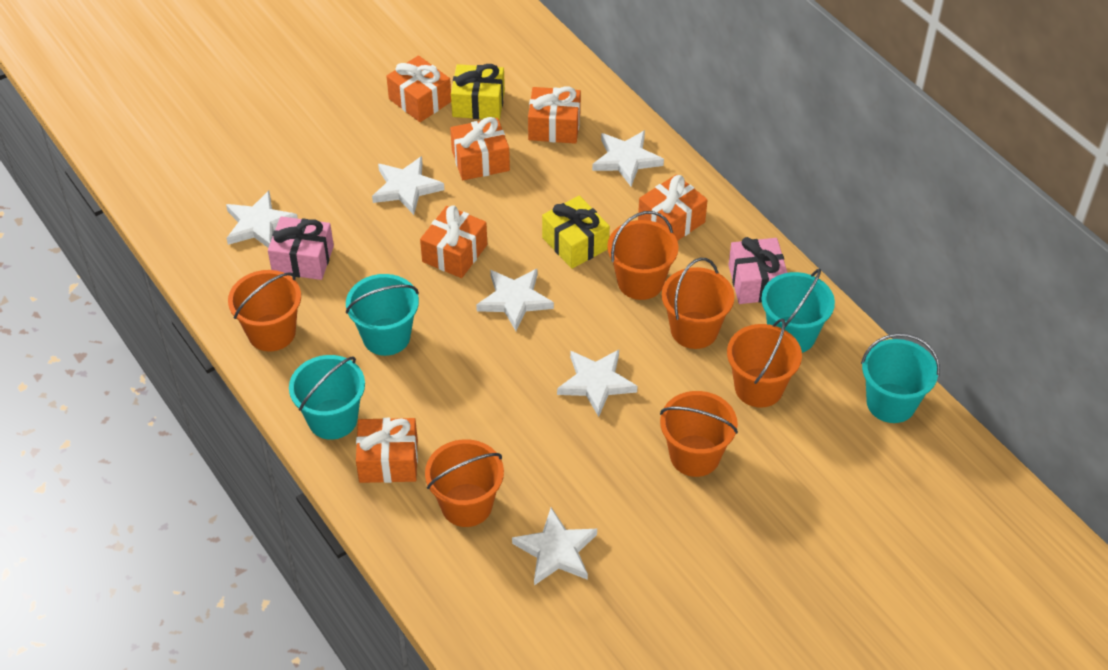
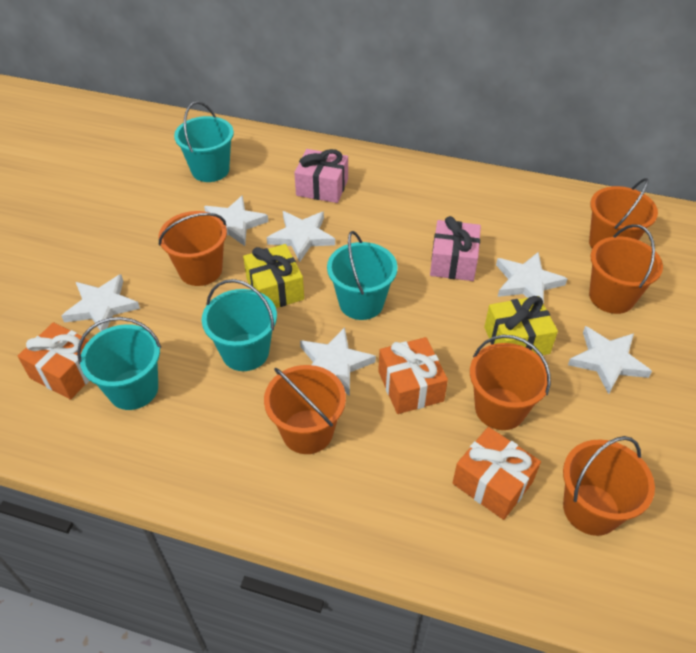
orange gift: 6 -> 3

